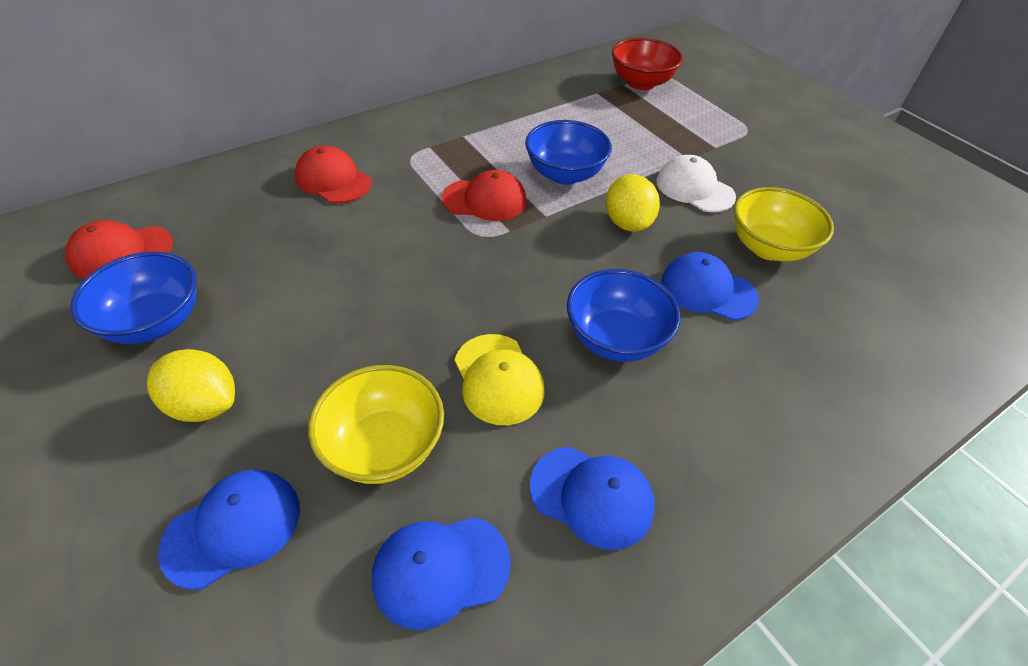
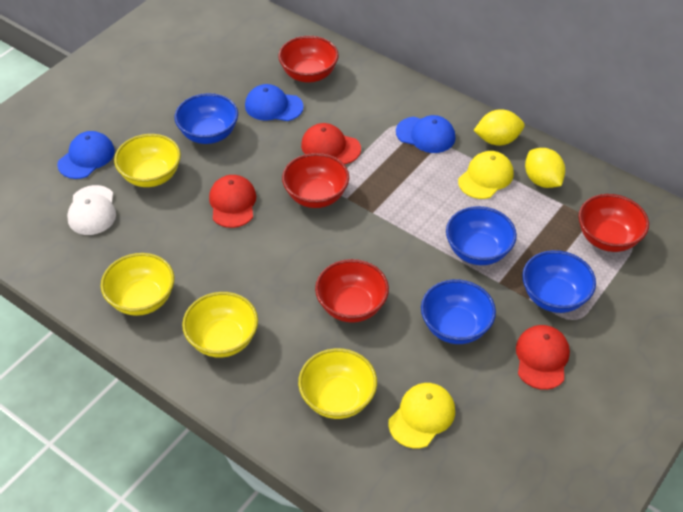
blue bowl: 3 -> 4
blue cap: 4 -> 3
red bowl: 1 -> 4
yellow bowl: 2 -> 4
yellow cap: 1 -> 2

